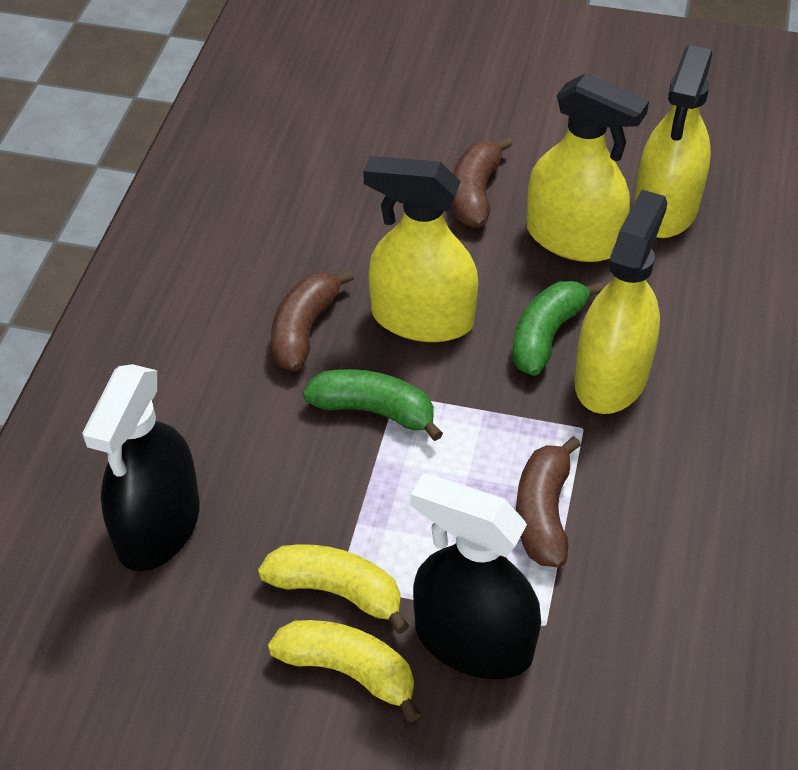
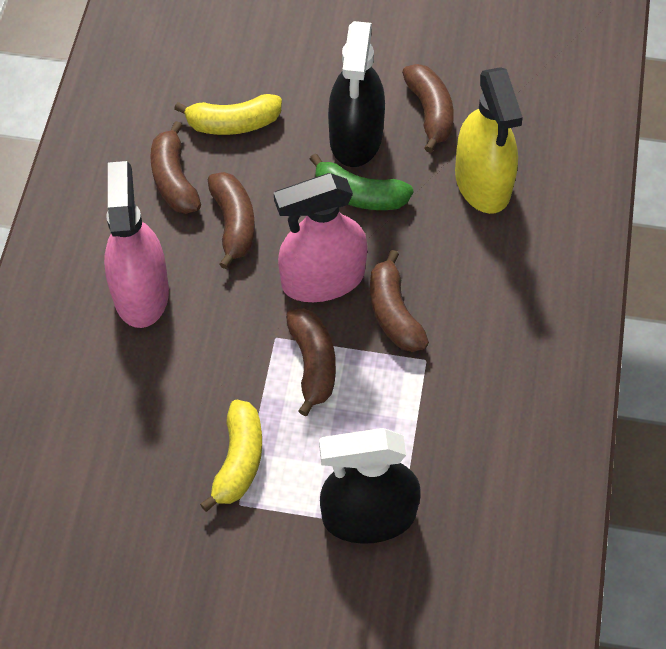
brown banana: 3 -> 5
green banana: 2 -> 1
pink spray bottle: 0 -> 2
yellow spray bottle: 4 -> 1

